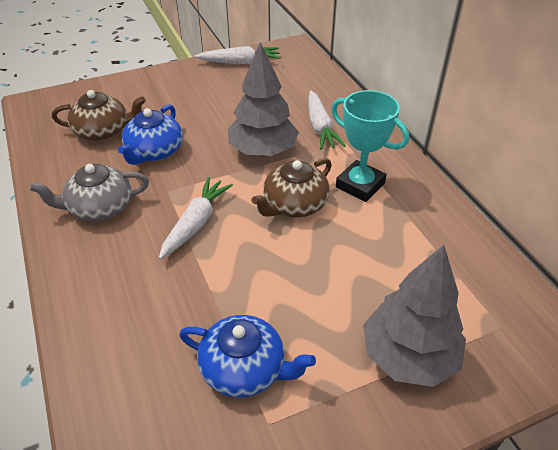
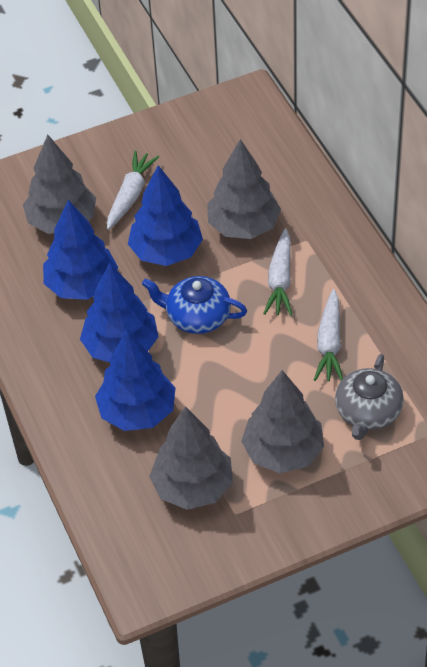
blue teapot: 2 -> 1
blue tree: 0 -> 4
brown teapot: 2 -> 0
grey tree: 2 -> 4
turquoise trophy: 1 -> 0

